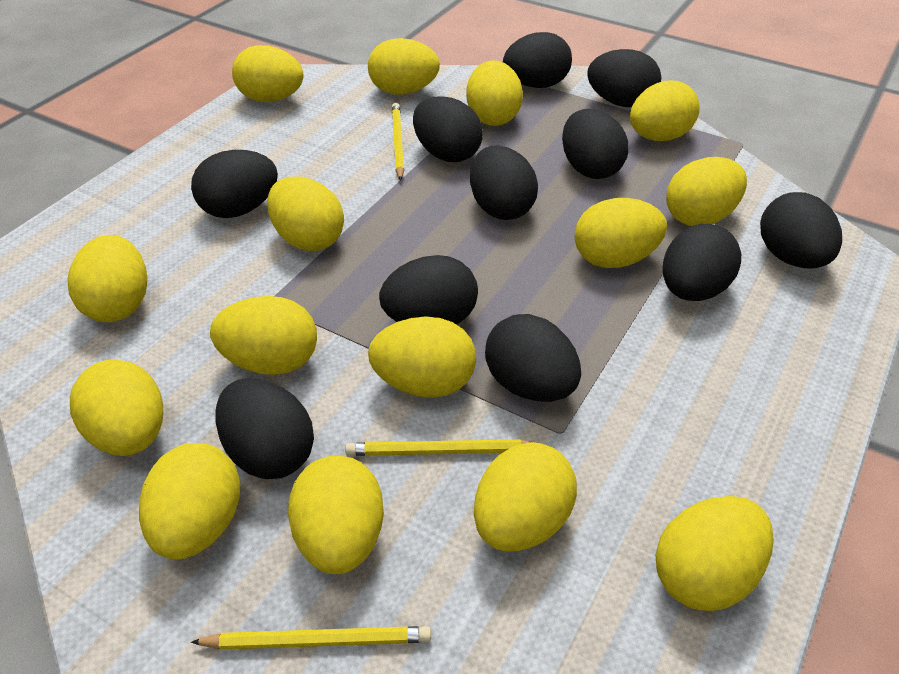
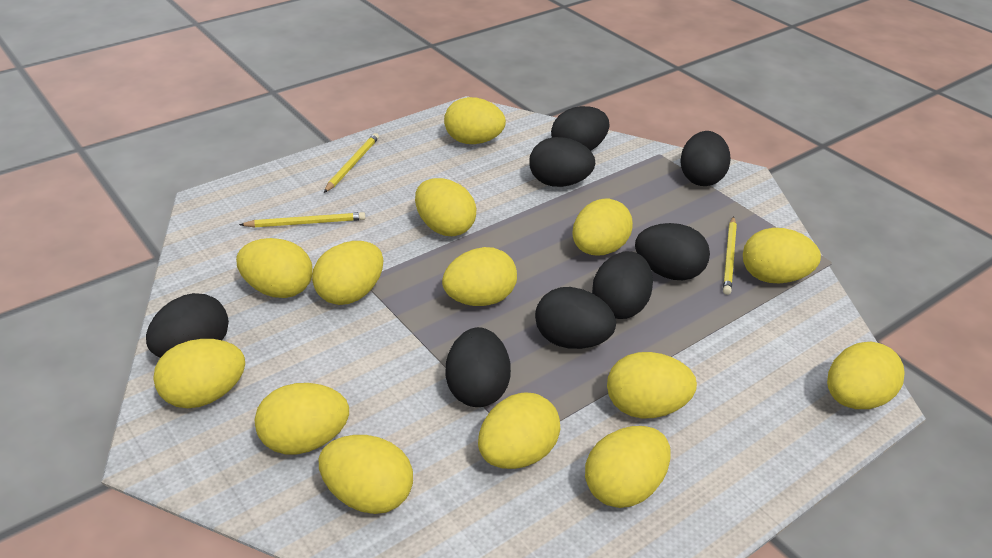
black egg: 11 -> 8
yellow egg: 15 -> 14

